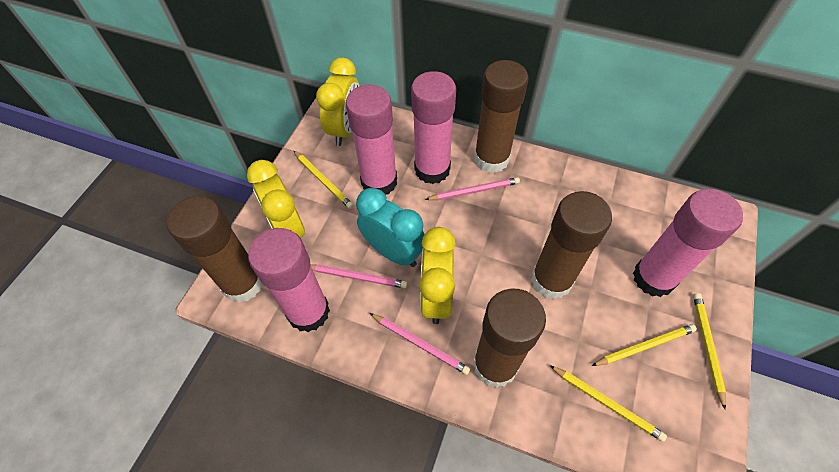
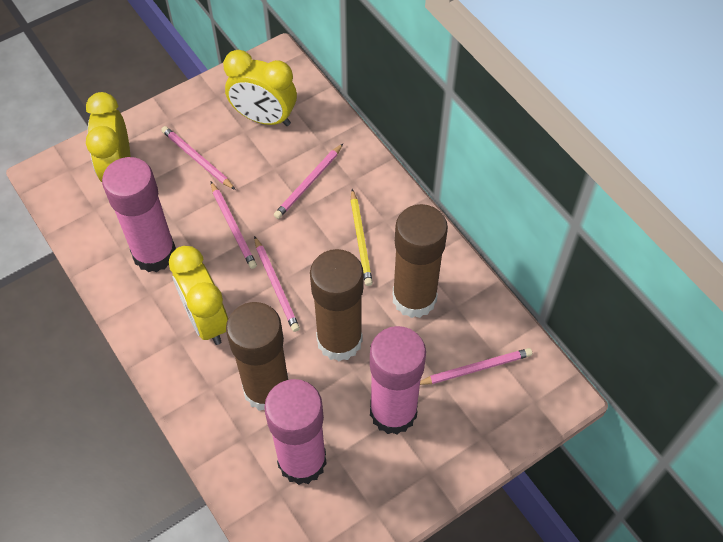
brown glue stick: 4 -> 3
pink glue stick: 4 -> 3
pink pencil: 3 -> 5
turquoise clock: 1 -> 0
yellow pencil: 4 -> 1

